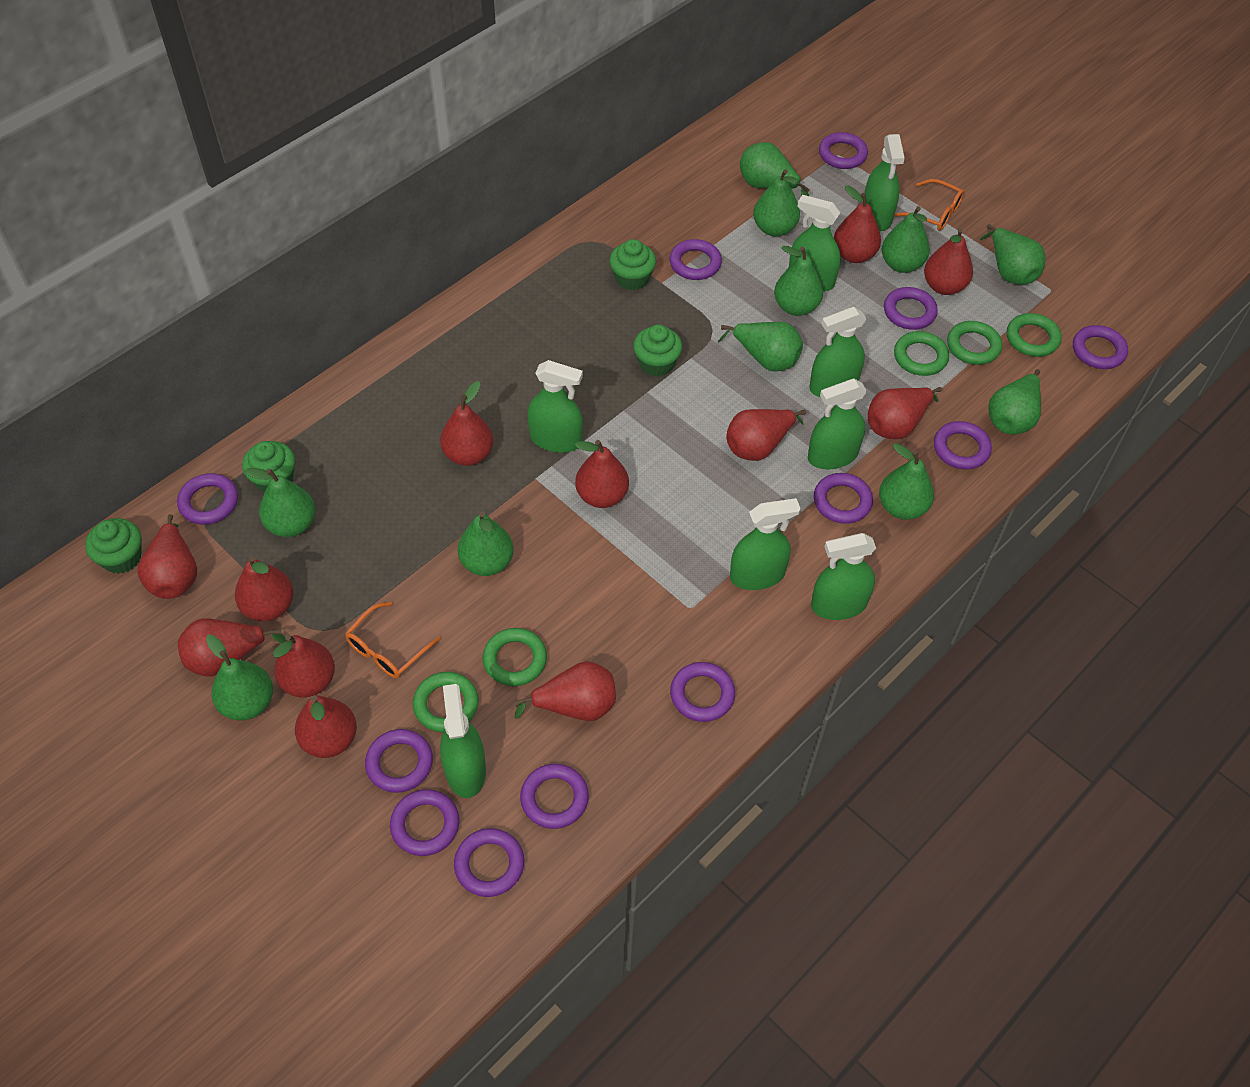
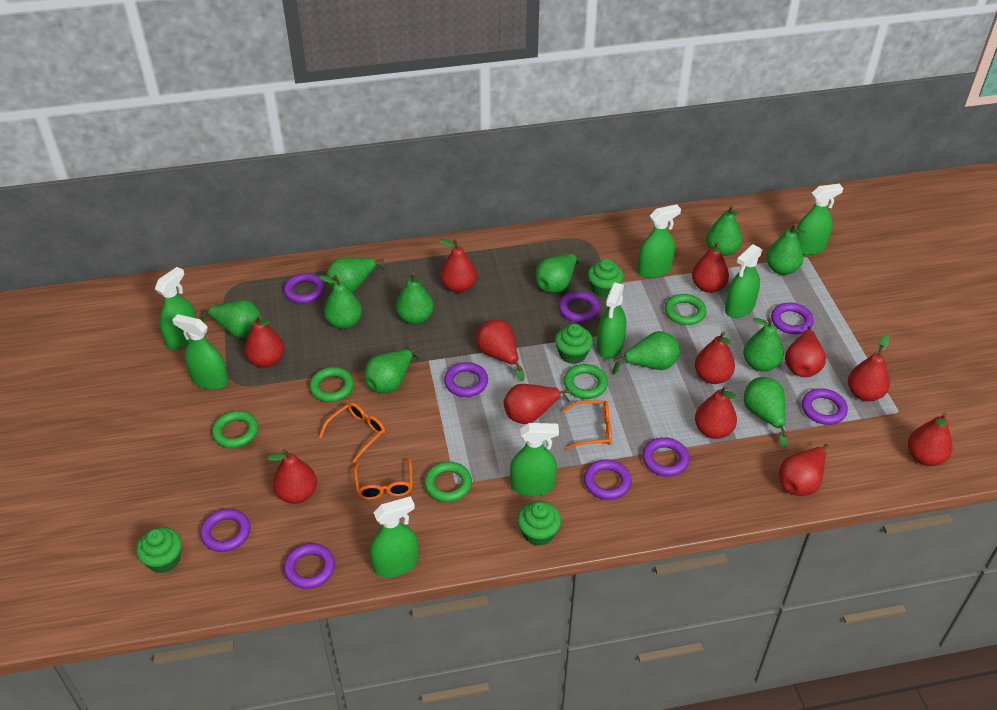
orange glasses: 2 -> 3
purple ring: 12 -> 9

